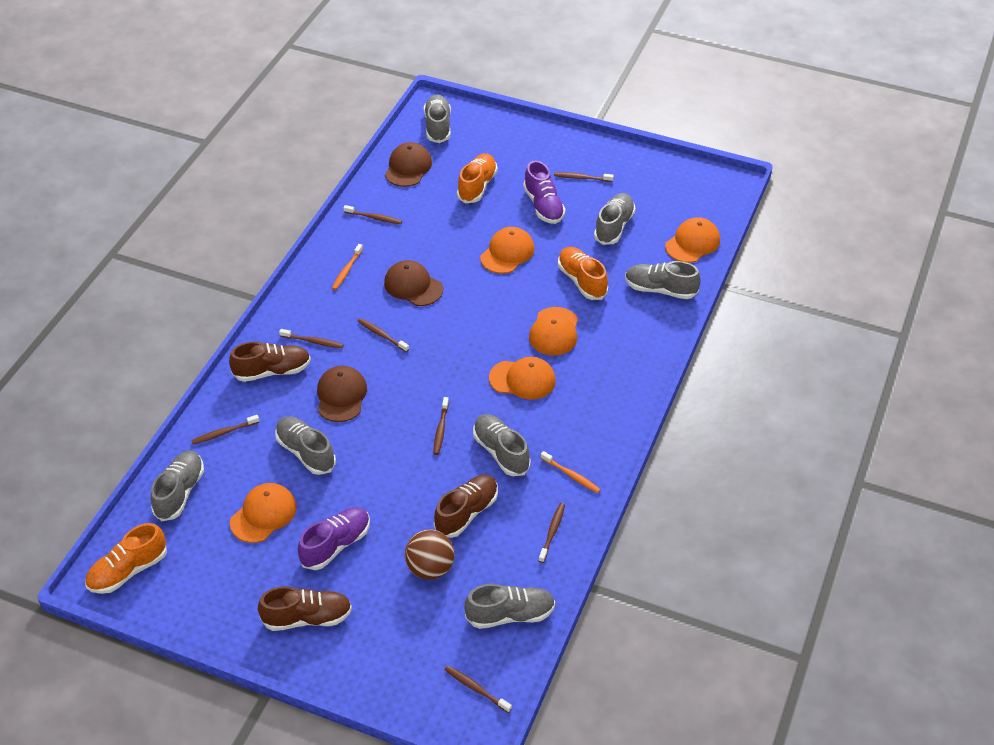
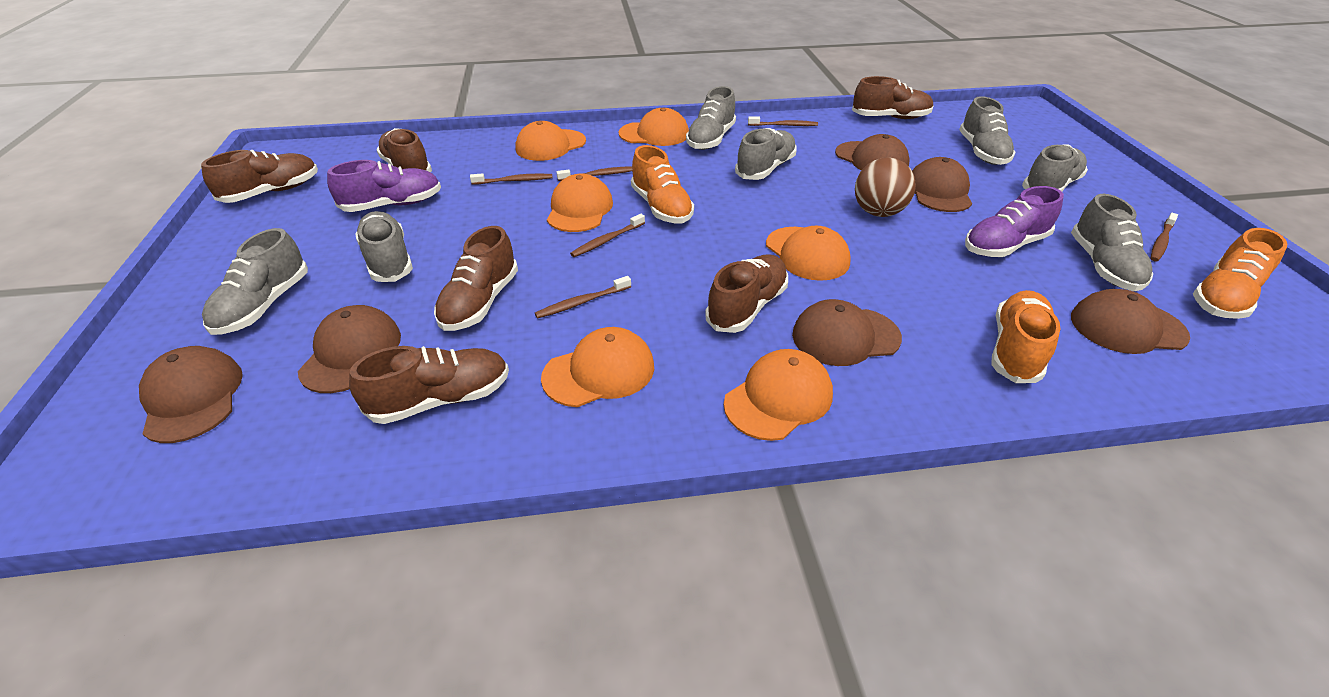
brown cap: 3 -> 6
brown shoe: 3 -> 6
brown toothbrush: 8 -> 6
orange cap: 5 -> 6
orange toothbrush: 2 -> 0

